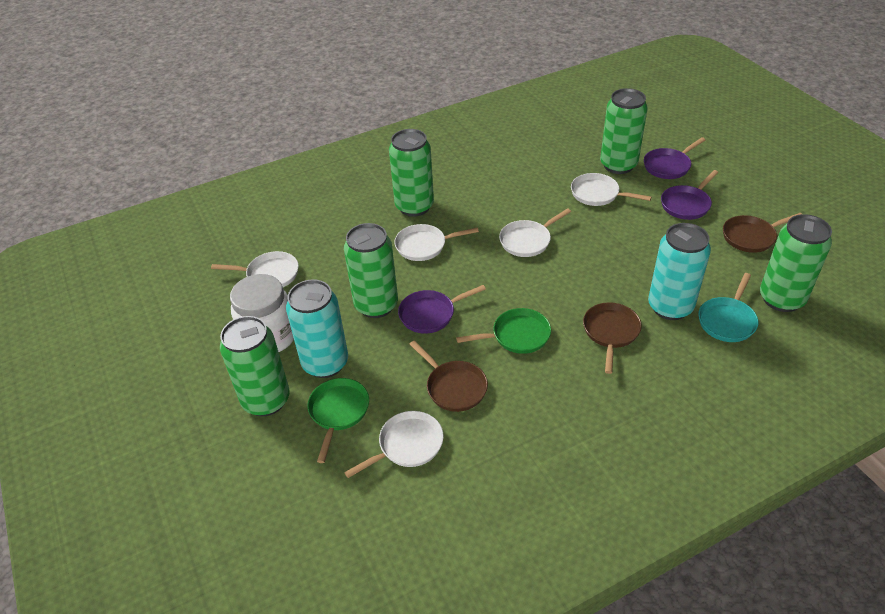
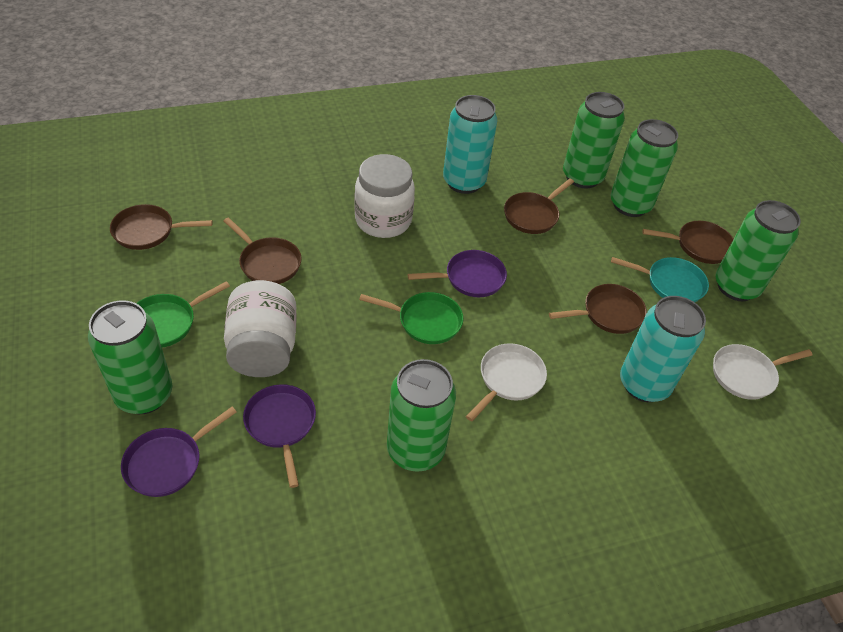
brown pan: 3 -> 5
white jar: 1 -> 2
white pan: 5 -> 2

